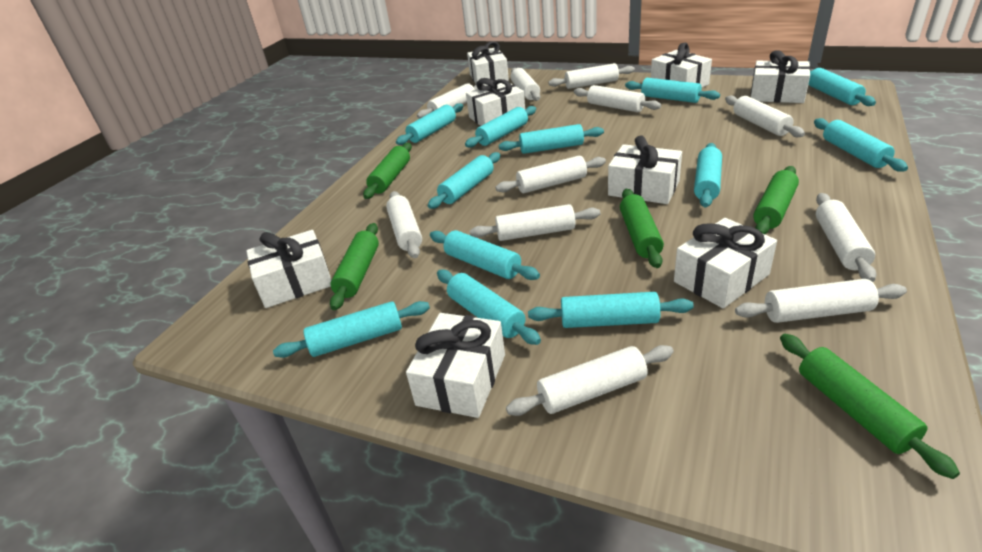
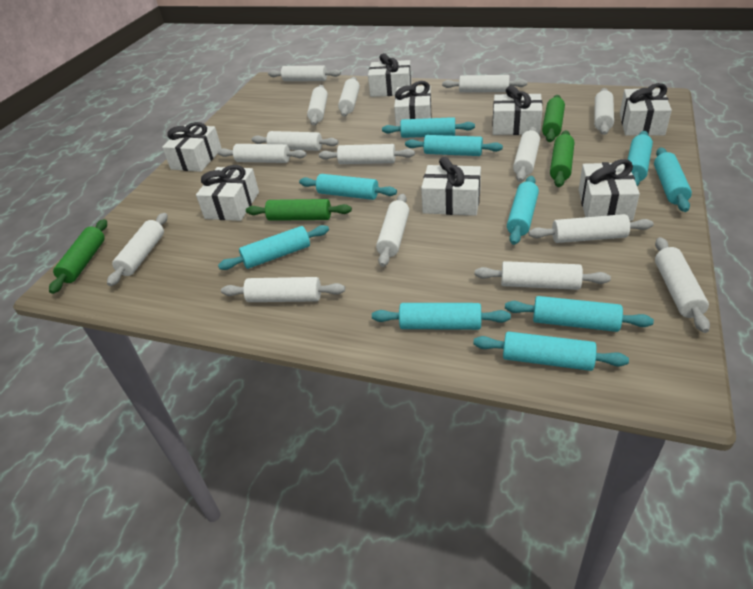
green rolling pin: 5 -> 4
turquoise rolling pin: 12 -> 10
white rolling pin: 11 -> 15

